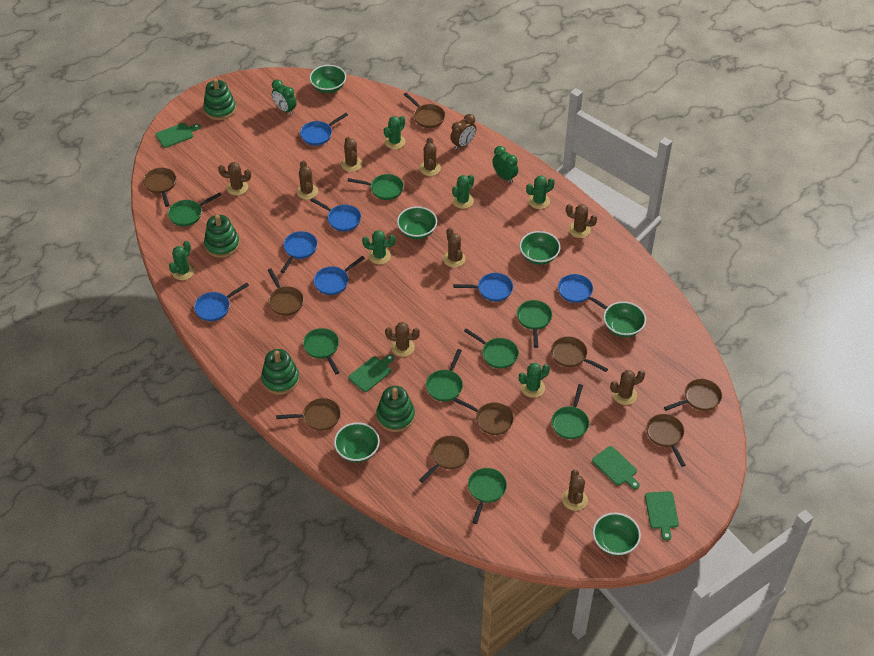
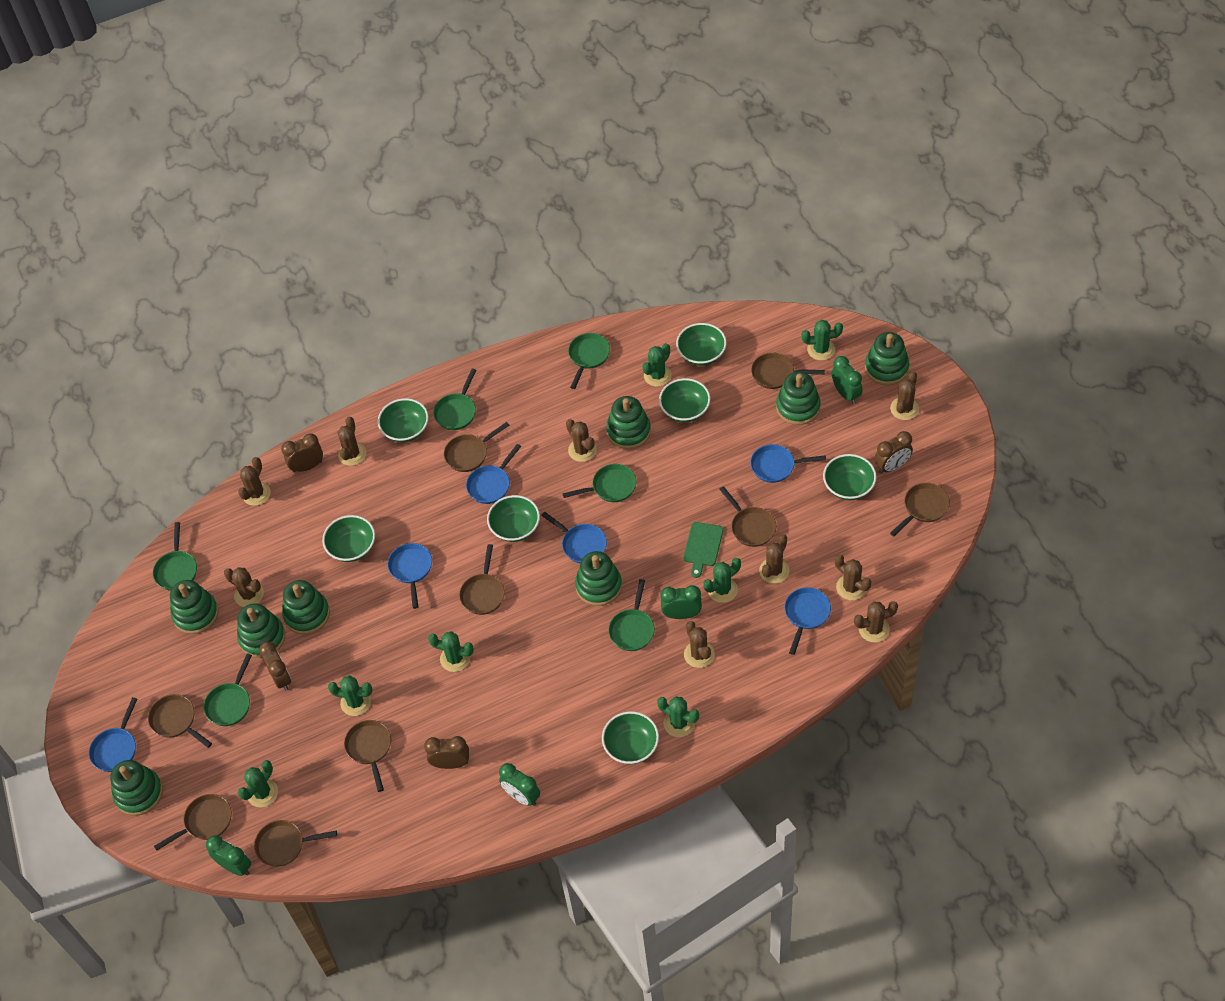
blue pan: 7 -> 6
brown clock: 1 -> 4
green bowl: 6 -> 7
green cactus: 6 -> 7
green clock: 2 -> 4
green cutting board: 4 -> 1
green pan: 8 -> 6
green stacking toy: 4 -> 8

